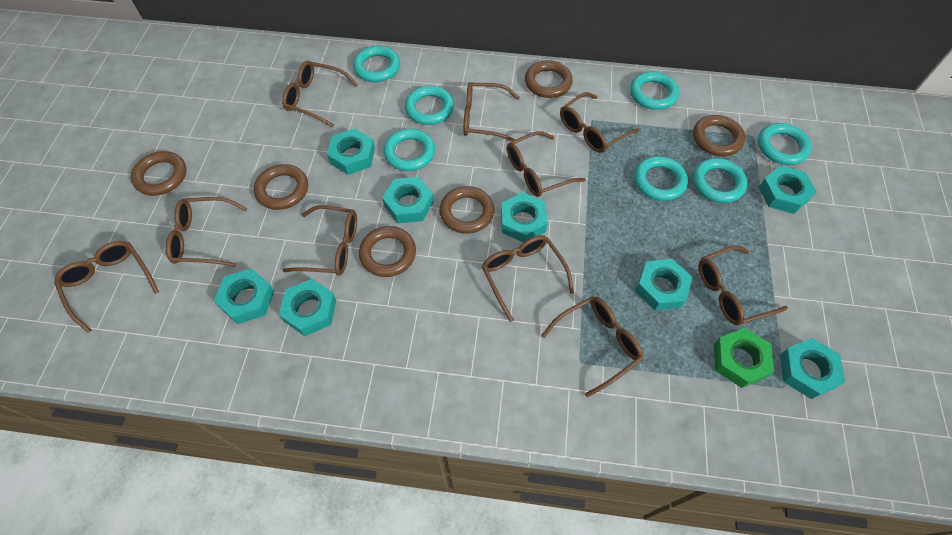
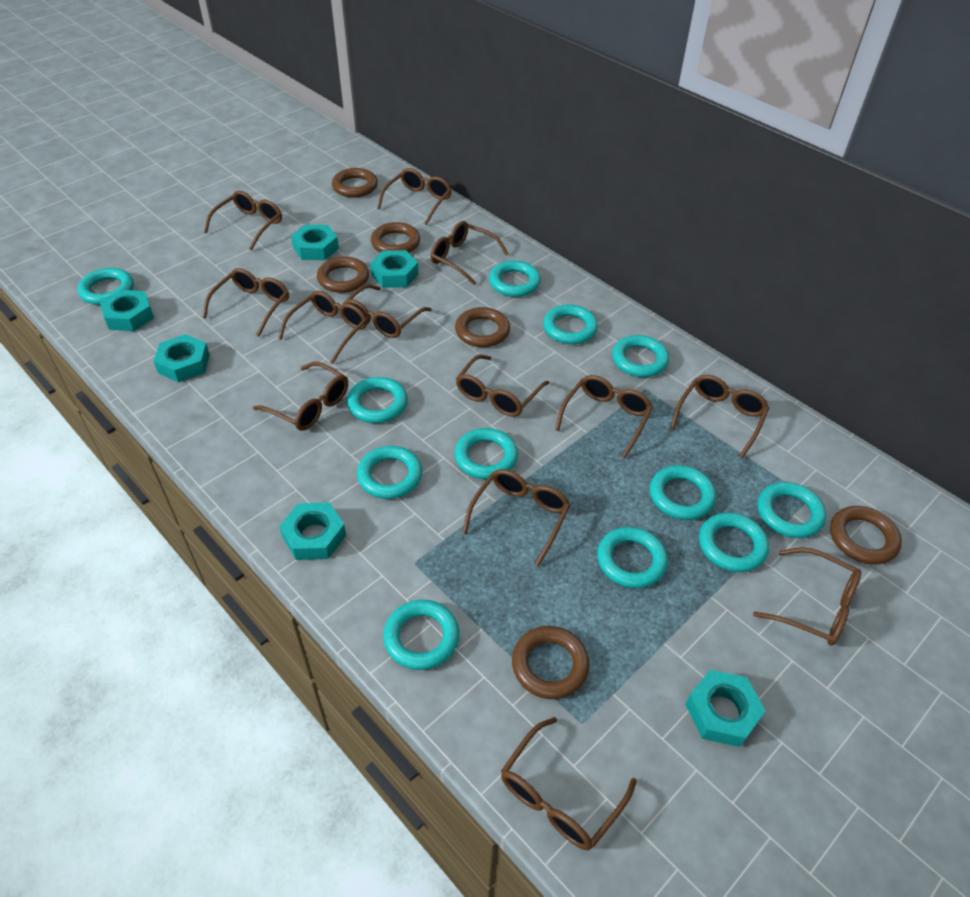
brown glasses: 10 -> 13
green nut: 1 -> 0
turquoise nut: 8 -> 6
turquoise ring: 7 -> 12

